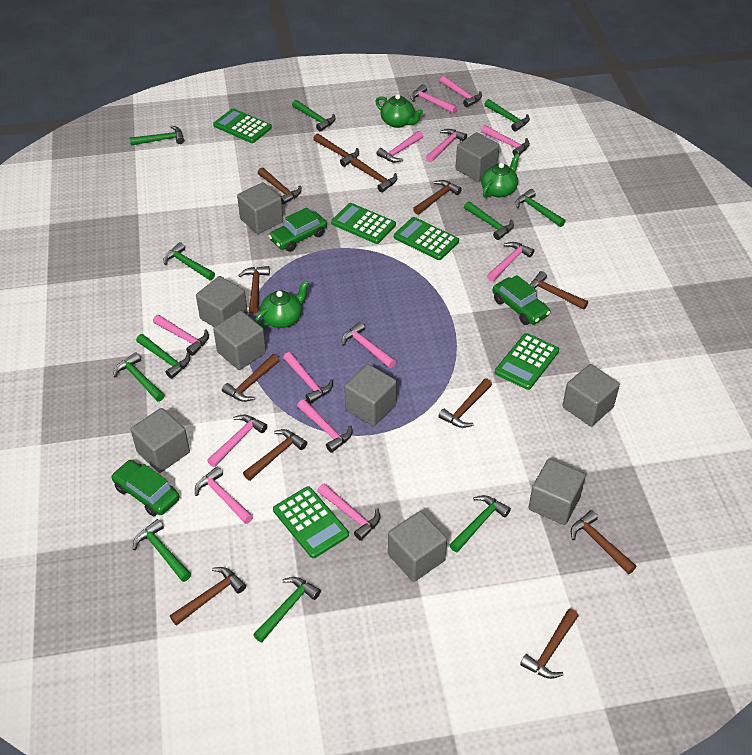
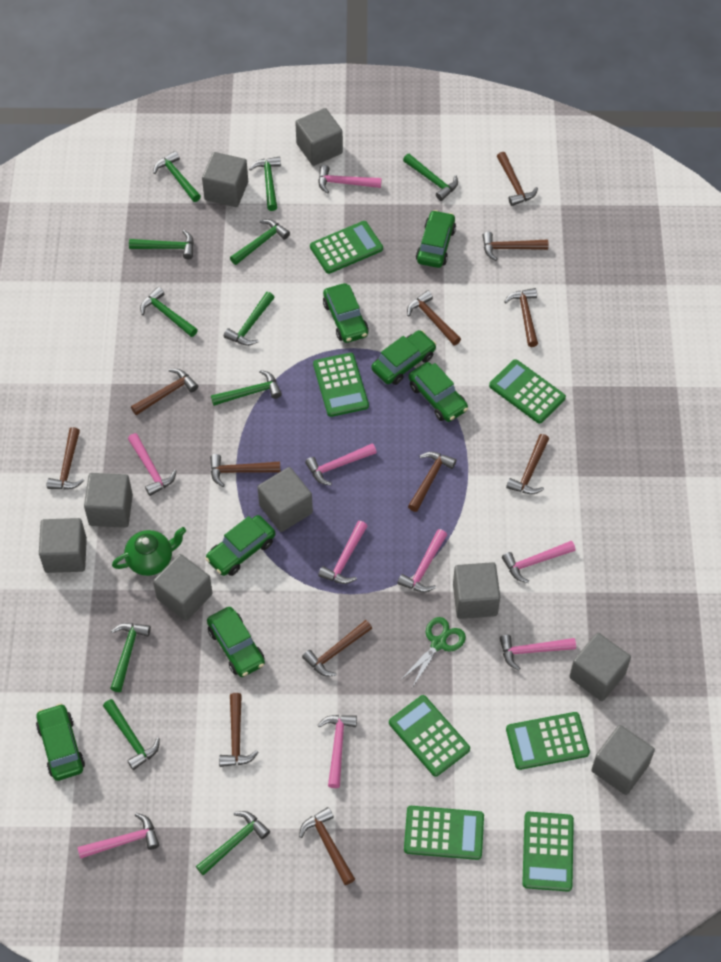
green calculator: 5 -> 7
green car: 3 -> 7
green scissors: 0 -> 1
green teapot: 3 -> 1
pink hammer: 13 -> 9

